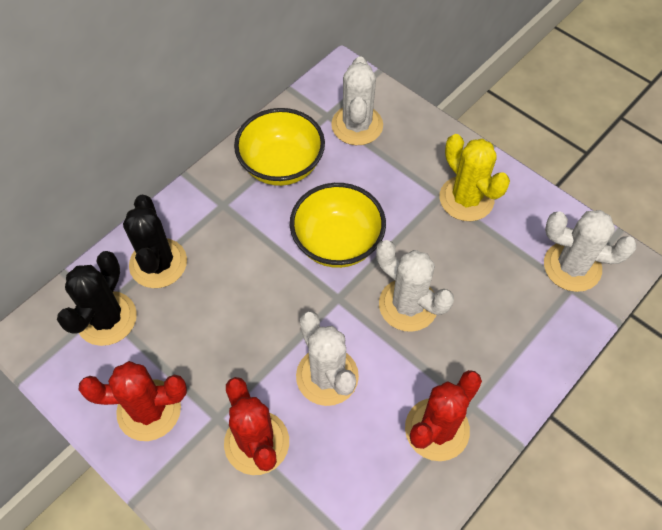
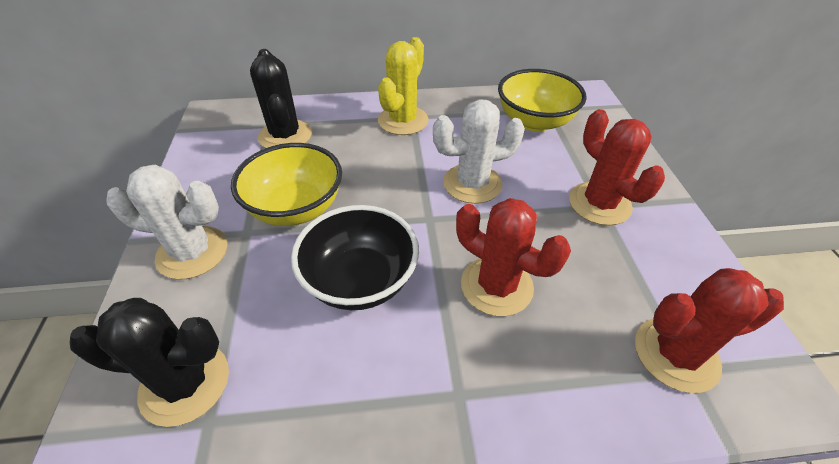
black bowl: 0 -> 1
white cactus: 4 -> 2

